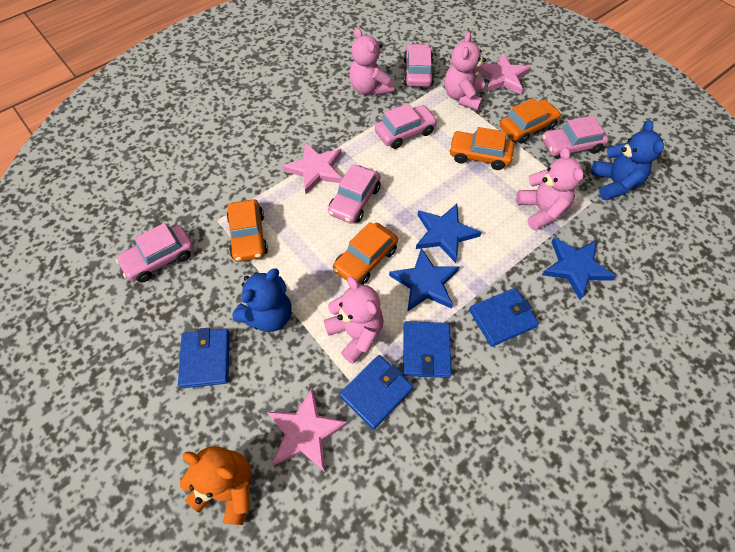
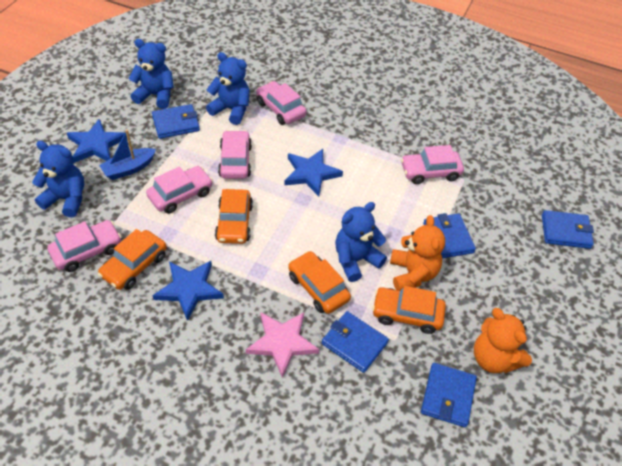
blue boat: 0 -> 1
blue teddy bear: 2 -> 4
blue wallet: 4 -> 5
orange teddy bear: 1 -> 2
pink star: 3 -> 1
pink teddy bear: 4 -> 0

